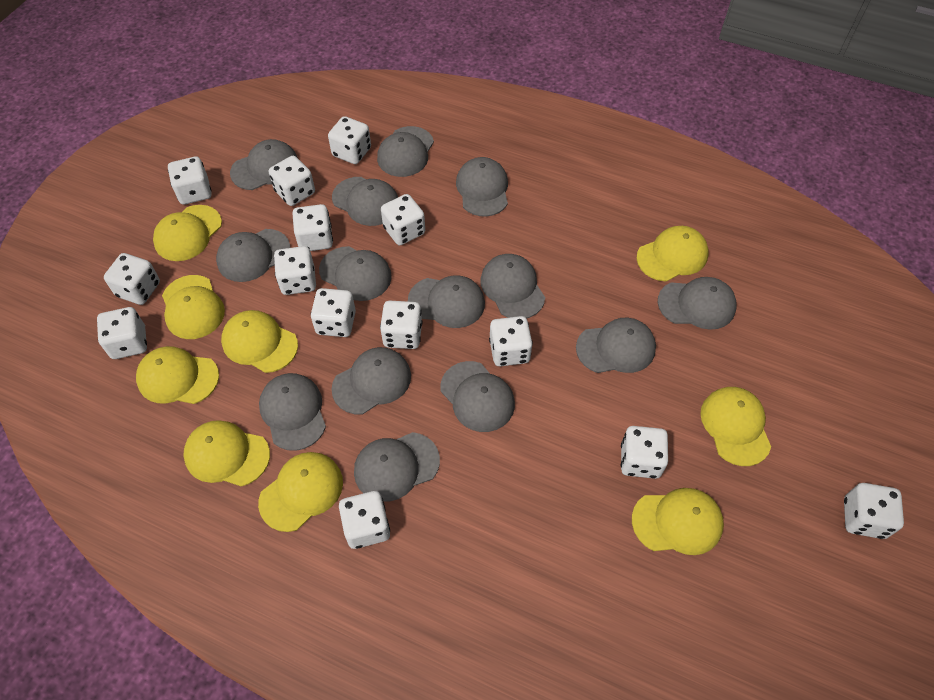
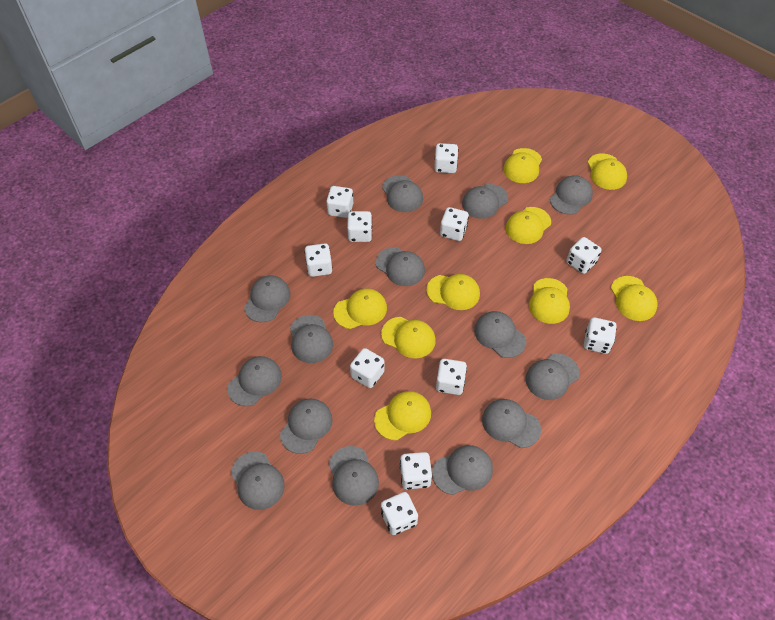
white dice: 14 -> 11

